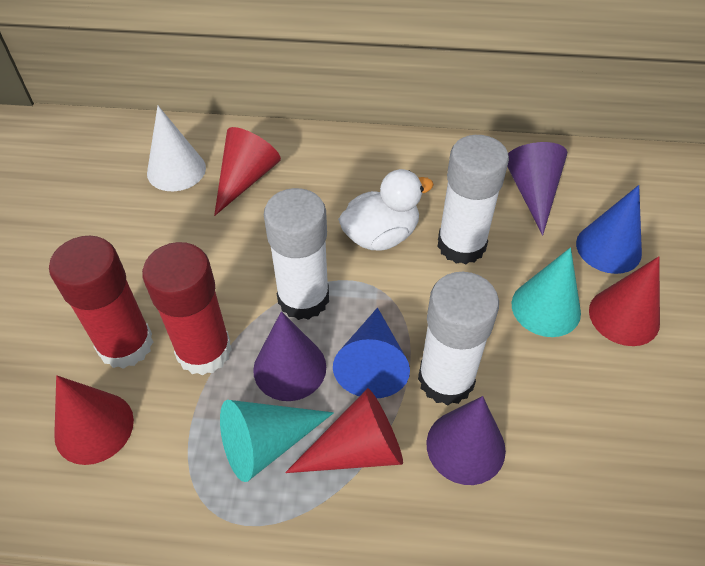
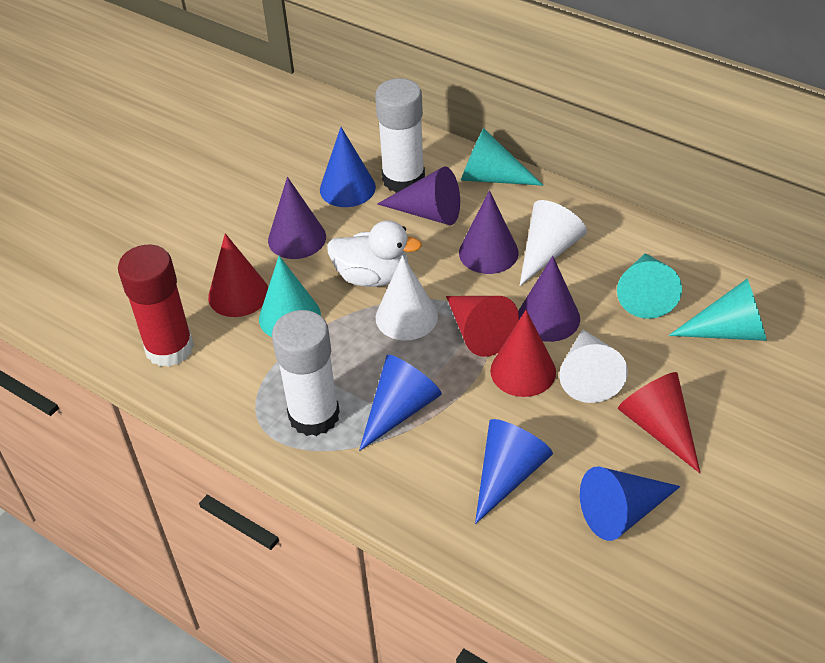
blue cone: 2 -> 4
purple cone: 3 -> 4
red glue stick: 2 -> 1
turquoise cone: 2 -> 4
white cone: 1 -> 3
white glue stick: 3 -> 2

